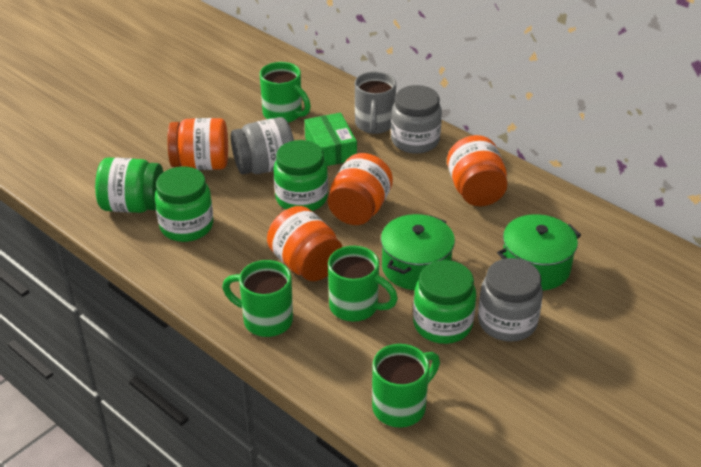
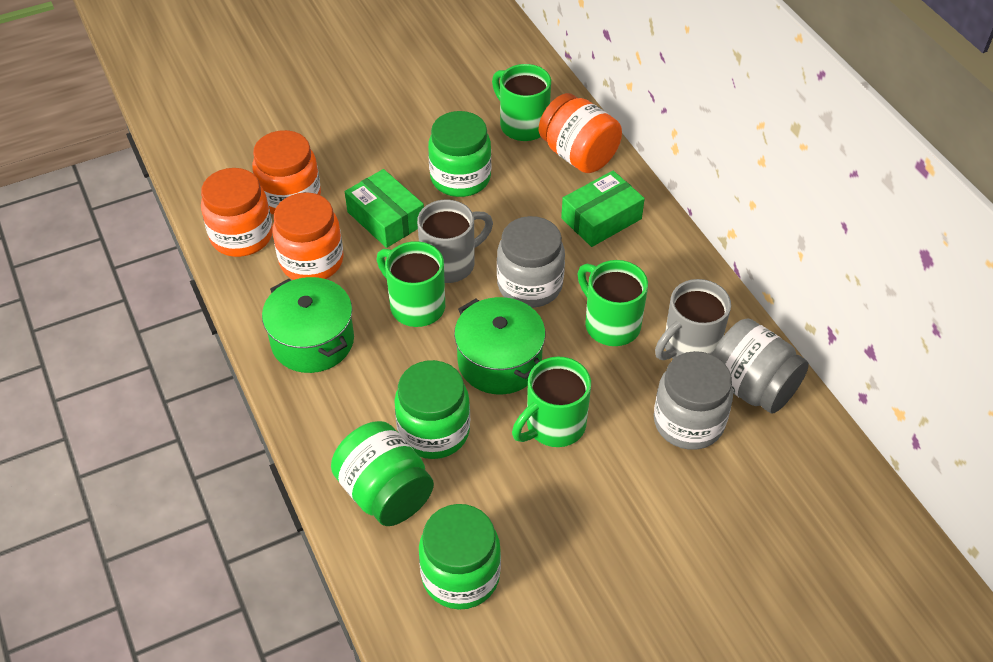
green box: 1 -> 2
grey mug: 1 -> 2

